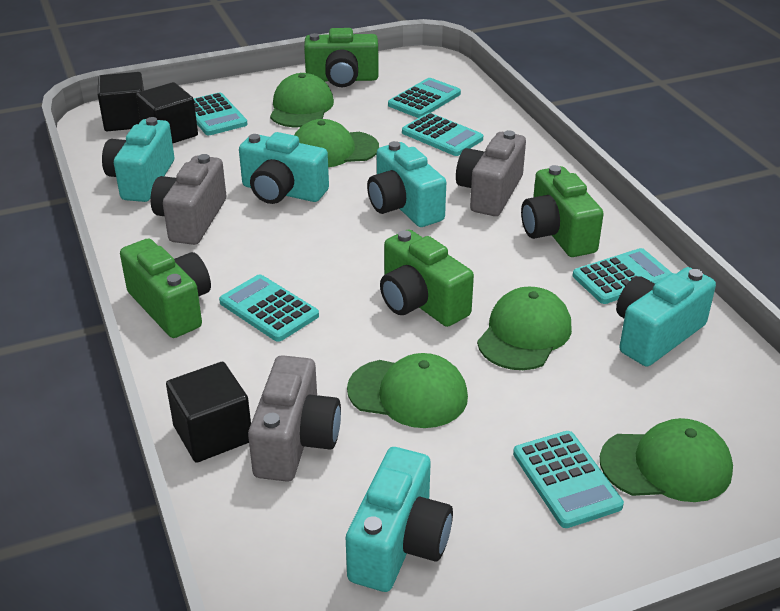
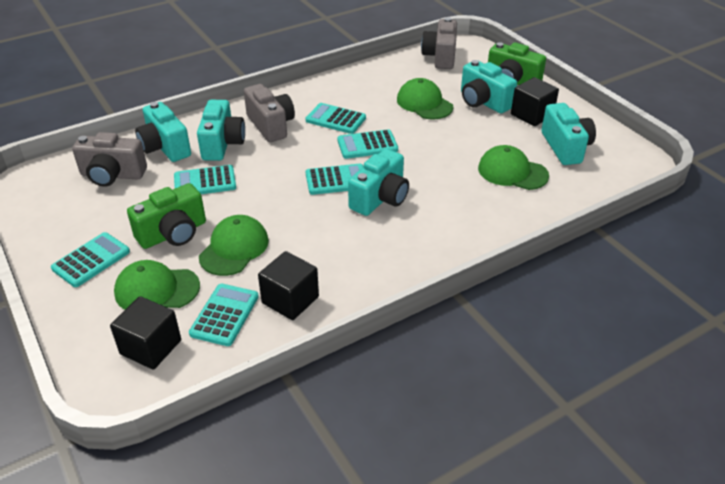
green camera: 4 -> 2
green cap: 5 -> 4

